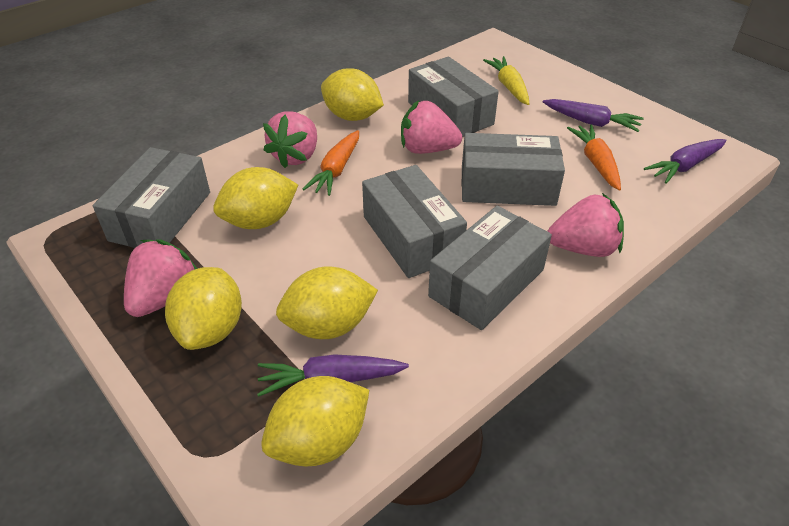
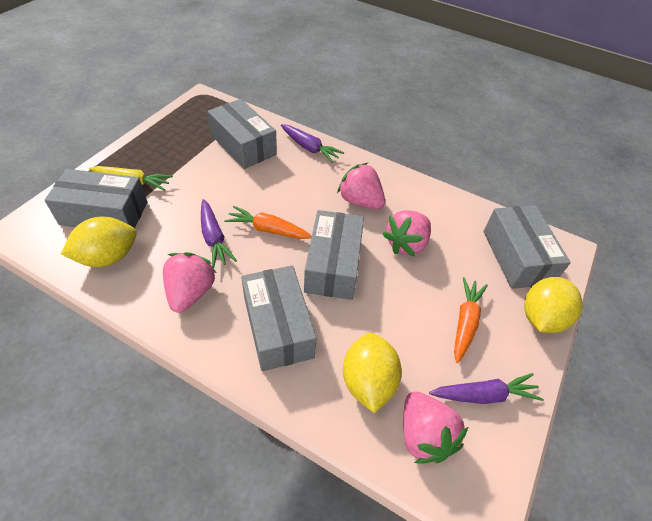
yellow lemon: 5 -> 3

